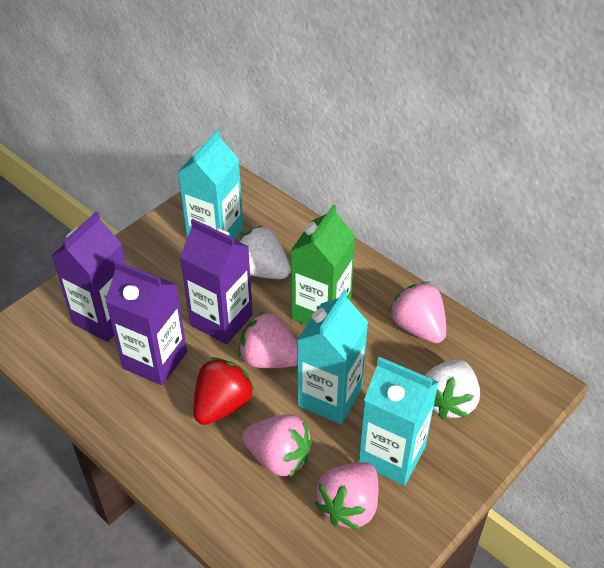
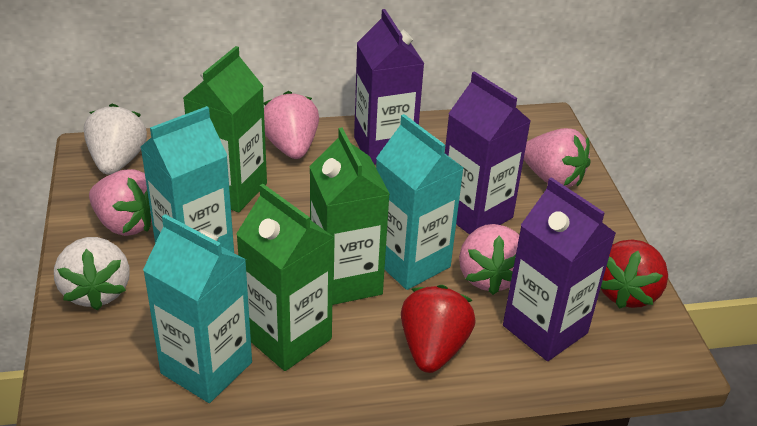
green carton: 1 -> 3
red strawberry: 1 -> 2

